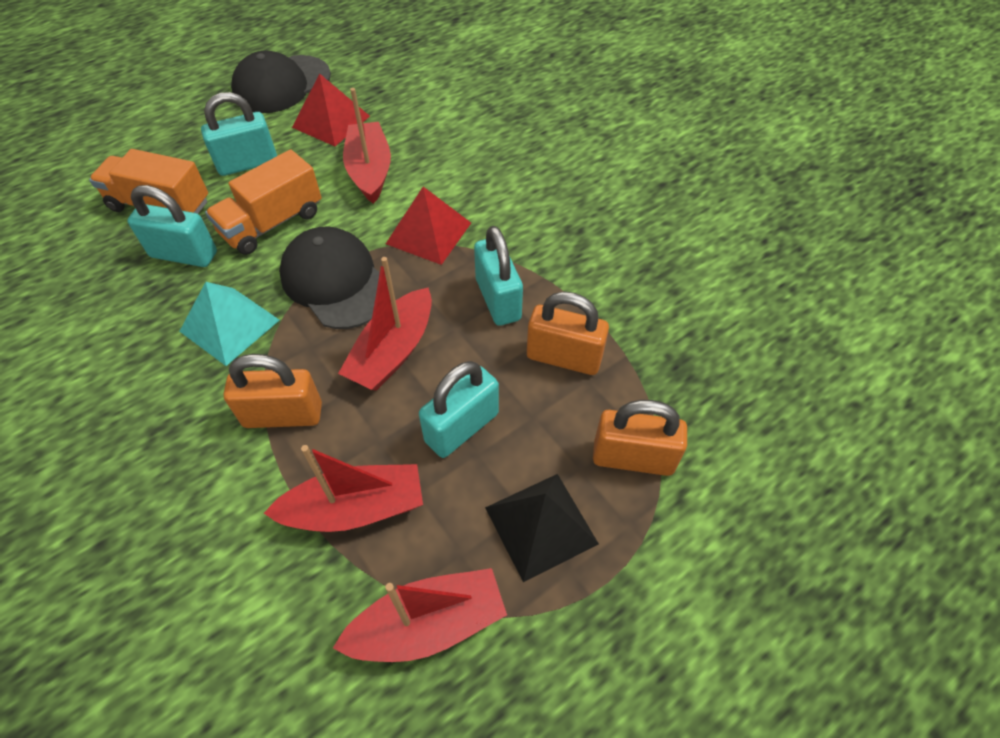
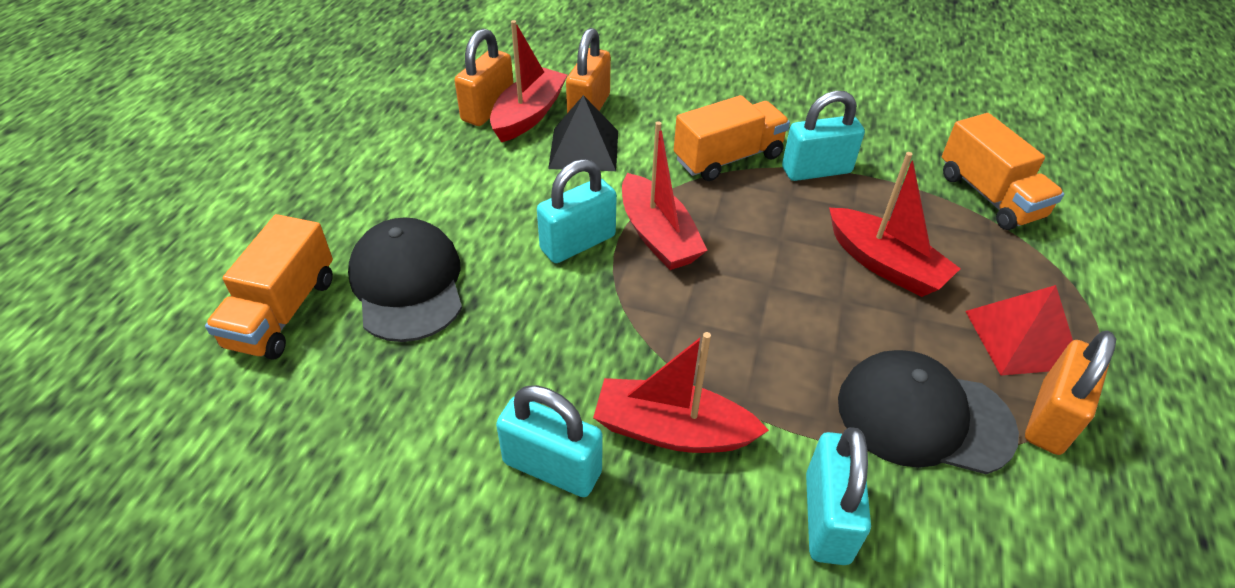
orange truck: 2 -> 3
red pyramid: 2 -> 1
turquoise pyramid: 1 -> 0

